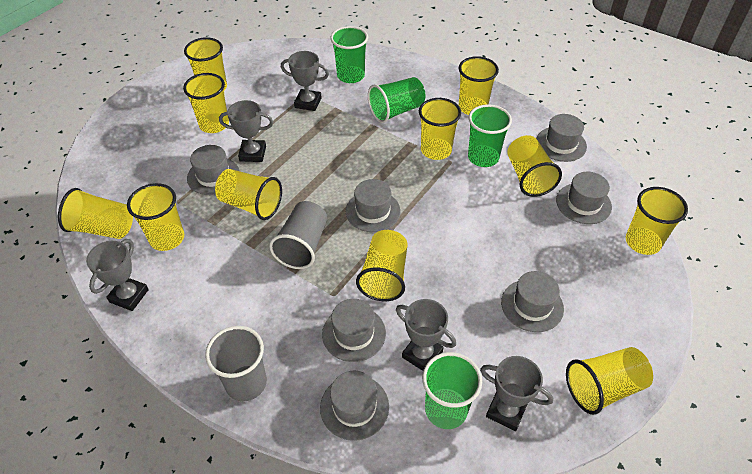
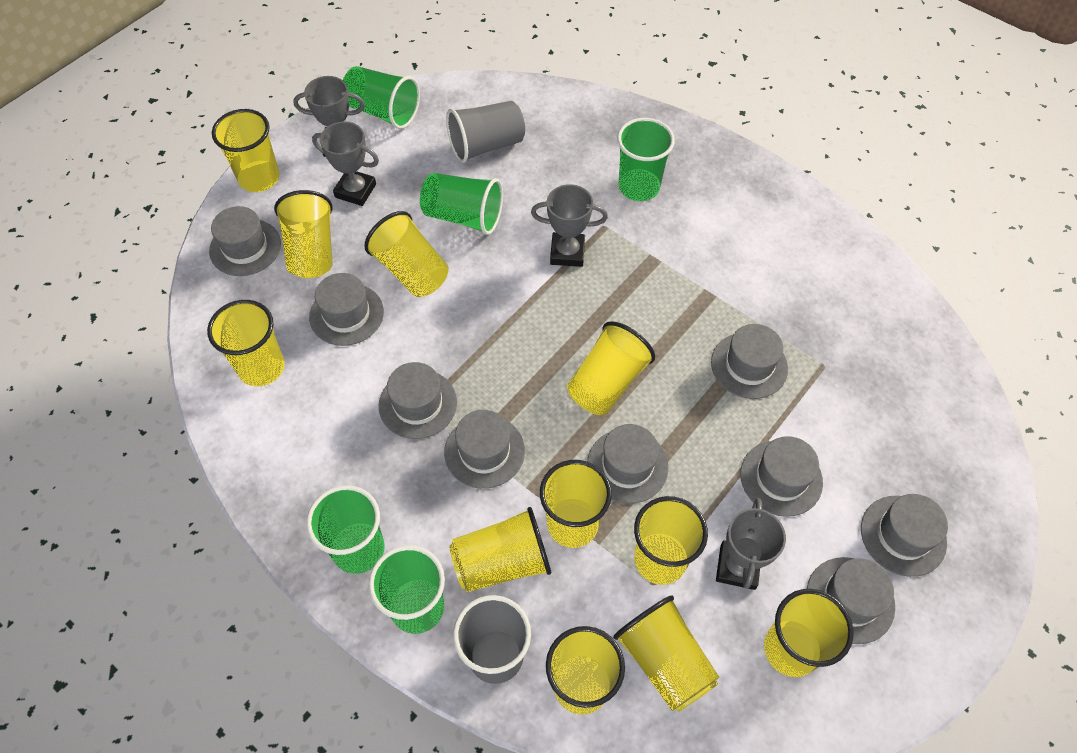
green cup: 4 -> 5
grey hat: 7 -> 9
grey trophy: 5 -> 4

